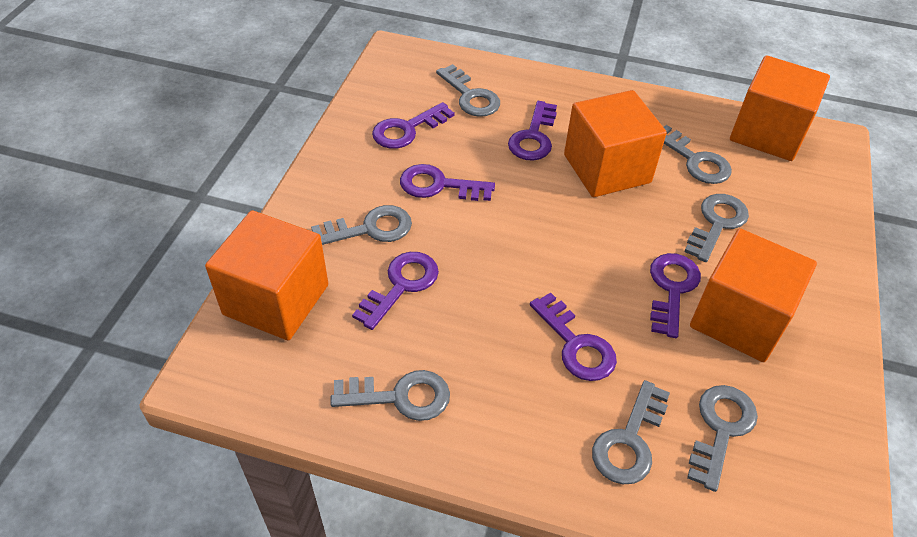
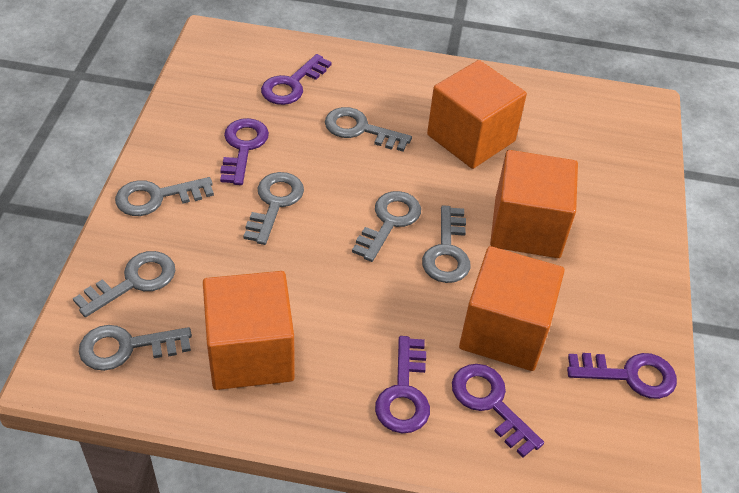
purple key: 6 -> 5

